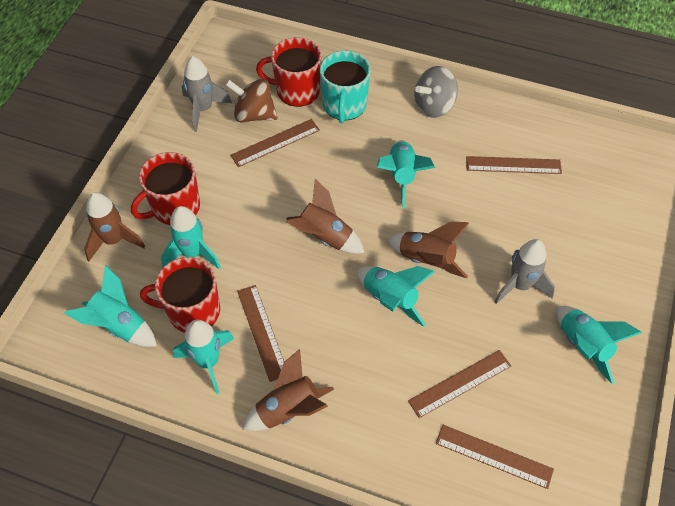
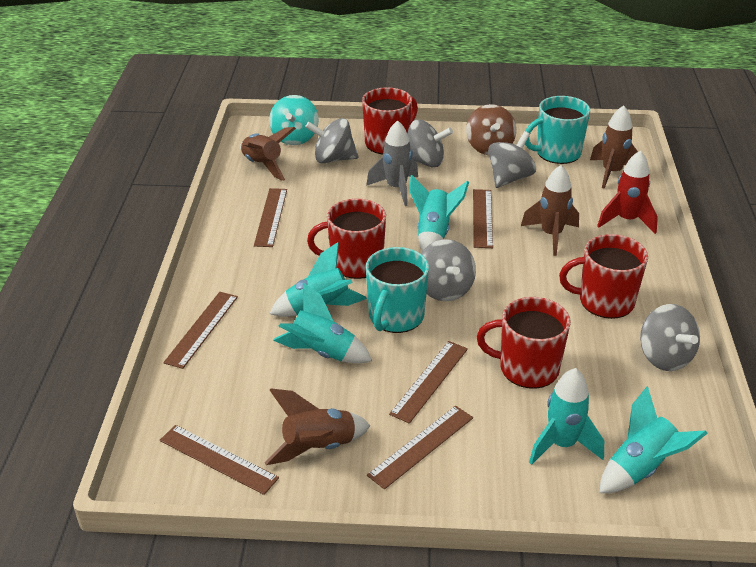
brown ruler: 5 -> 6
grey rocket: 2 -> 1
grey spinning top: 1 -> 5
red mug: 3 -> 4
red rocket: 0 -> 1
turquoise mug: 1 -> 2
turquoise rocket: 6 -> 5
turquoise spinning top: 0 -> 1

